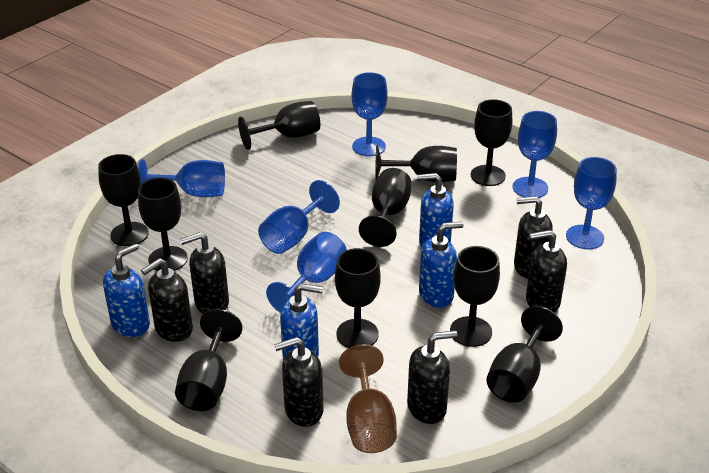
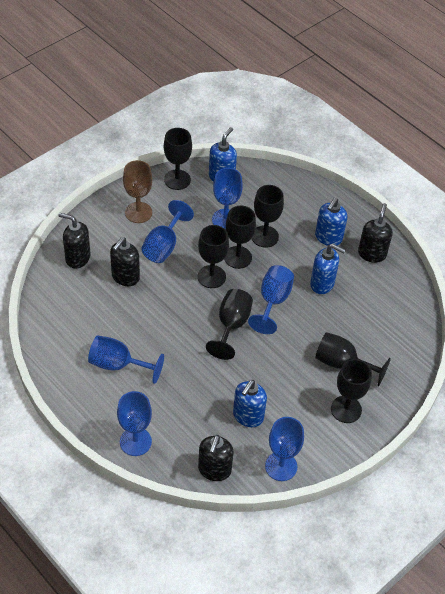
black goblet: 10 -> 7
black soap dispenser: 6 -> 4

